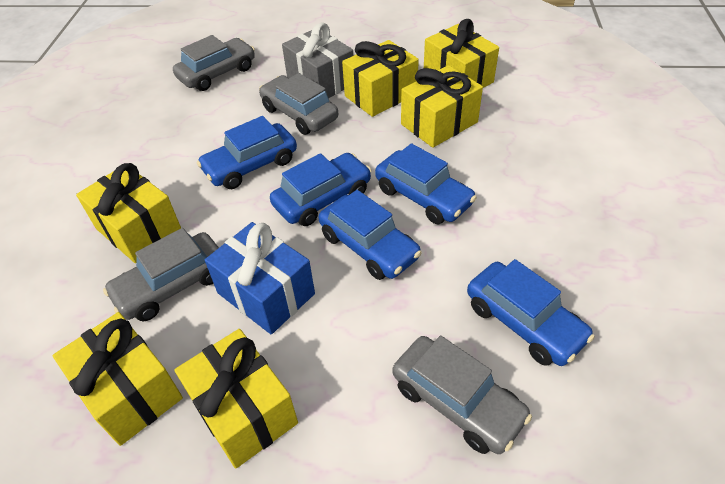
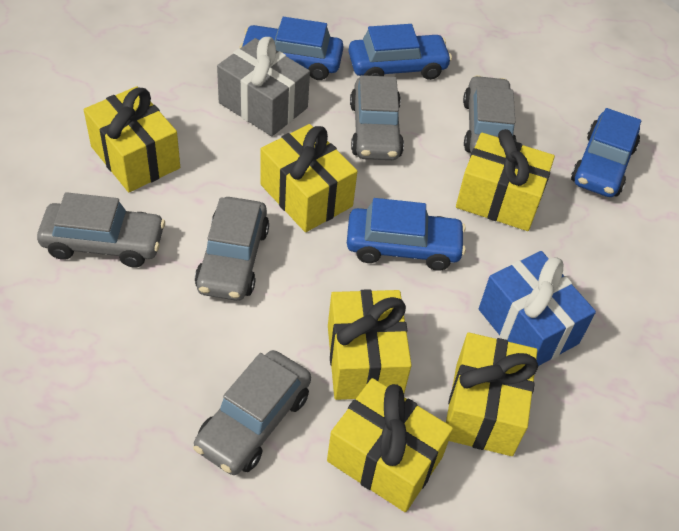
blue car: 5 -> 4
grey car: 4 -> 5

